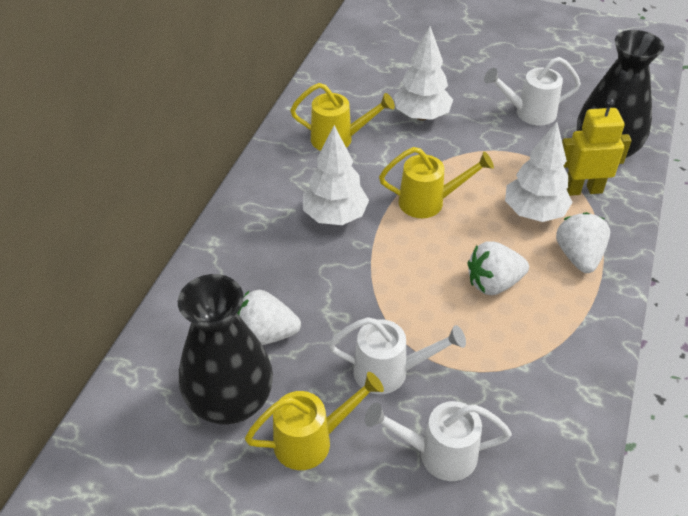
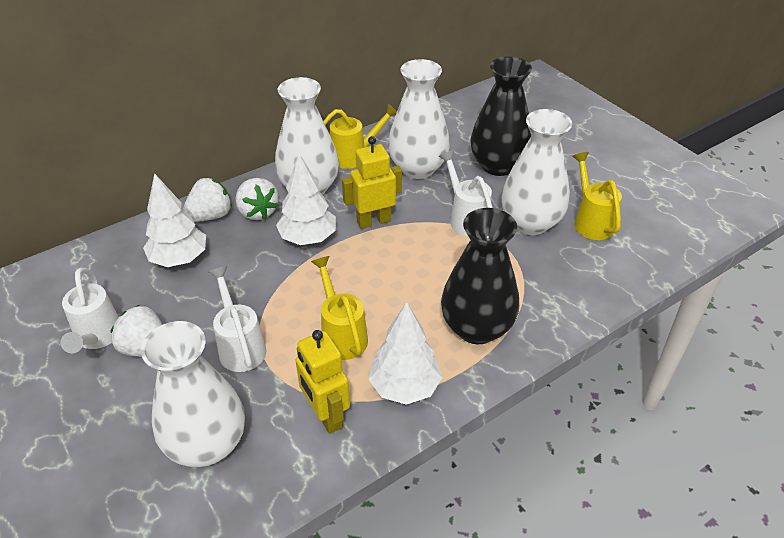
white vase: 0 -> 4
yellow robot: 1 -> 2

